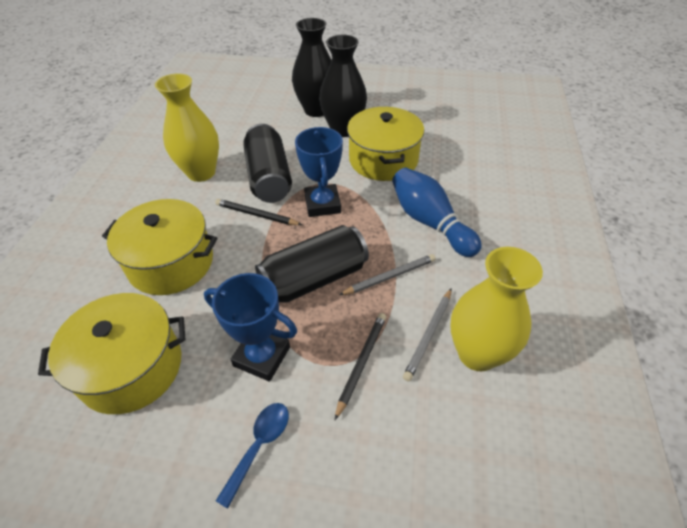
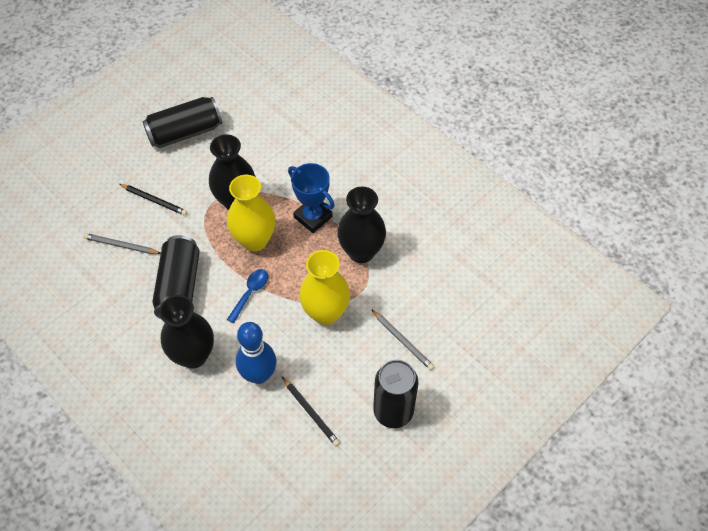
black can: 2 -> 3
black vase: 2 -> 3
blue trophy: 2 -> 1
yellow pot: 3 -> 0

